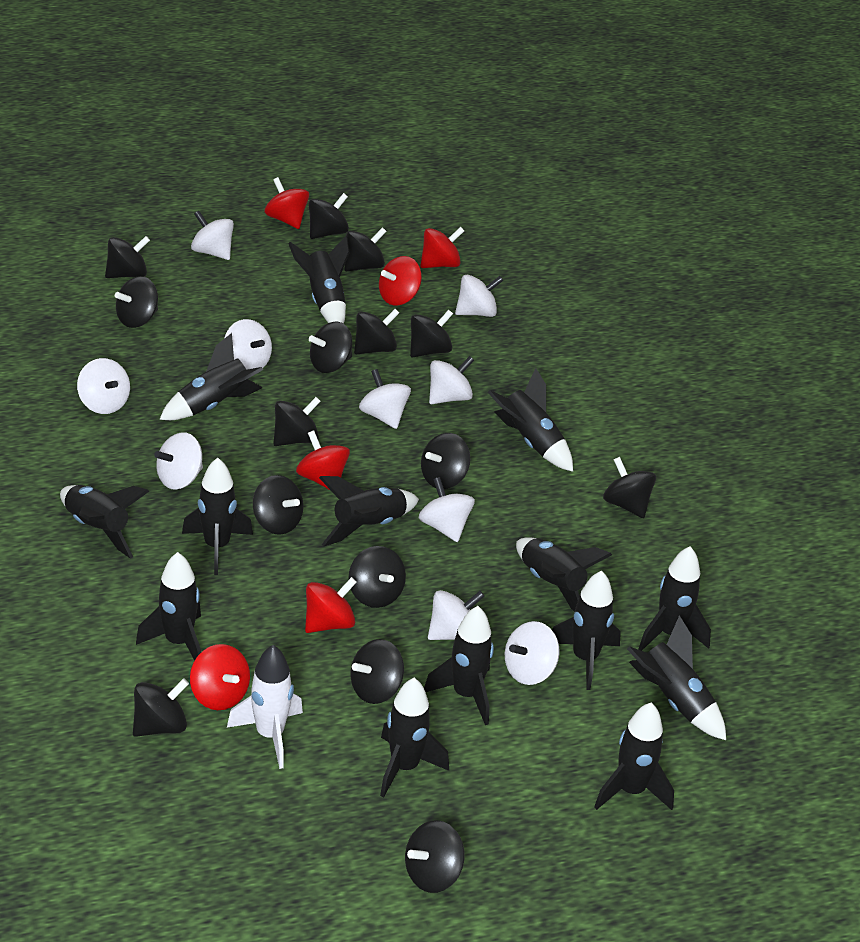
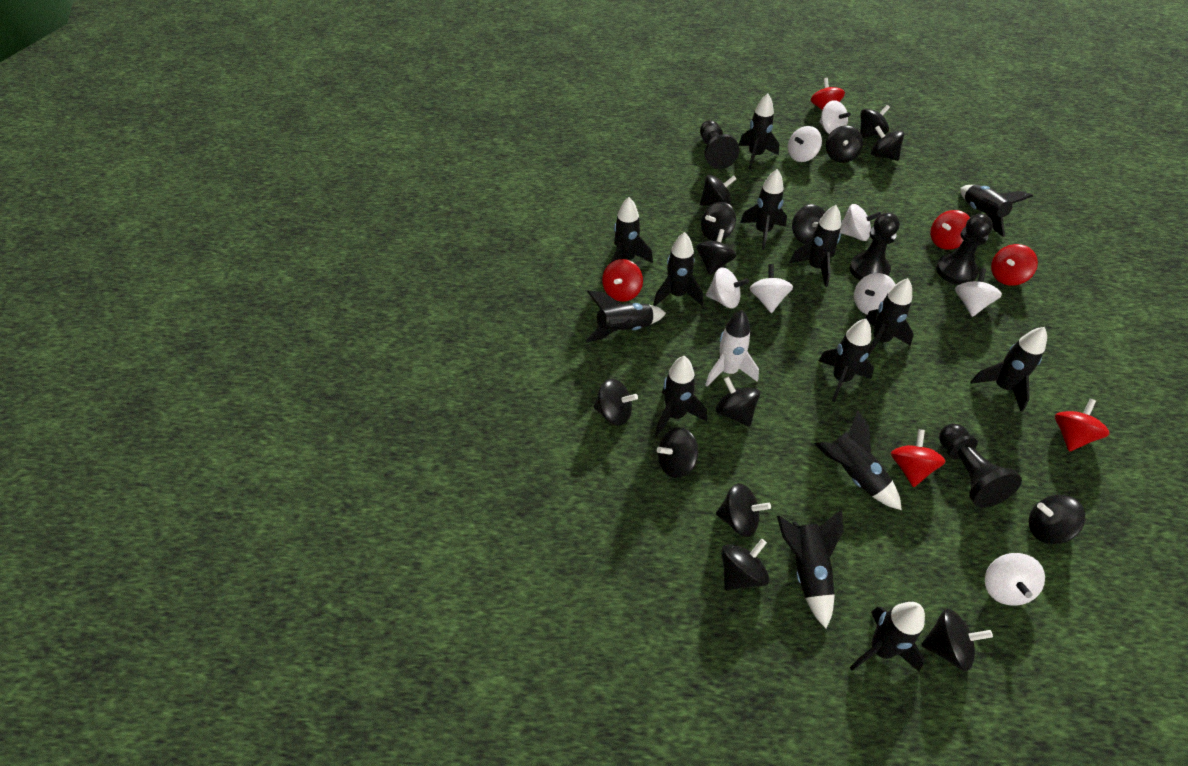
black pawn: 0 -> 4
black spinning top: 15 -> 14
white spinning top: 10 -> 8

